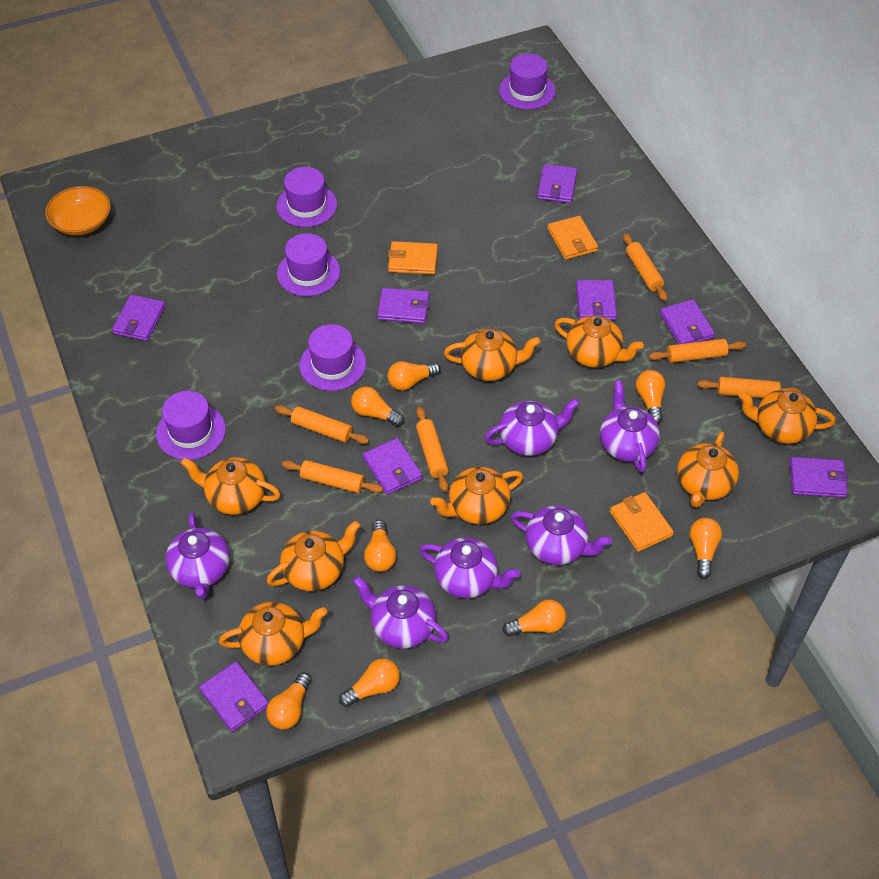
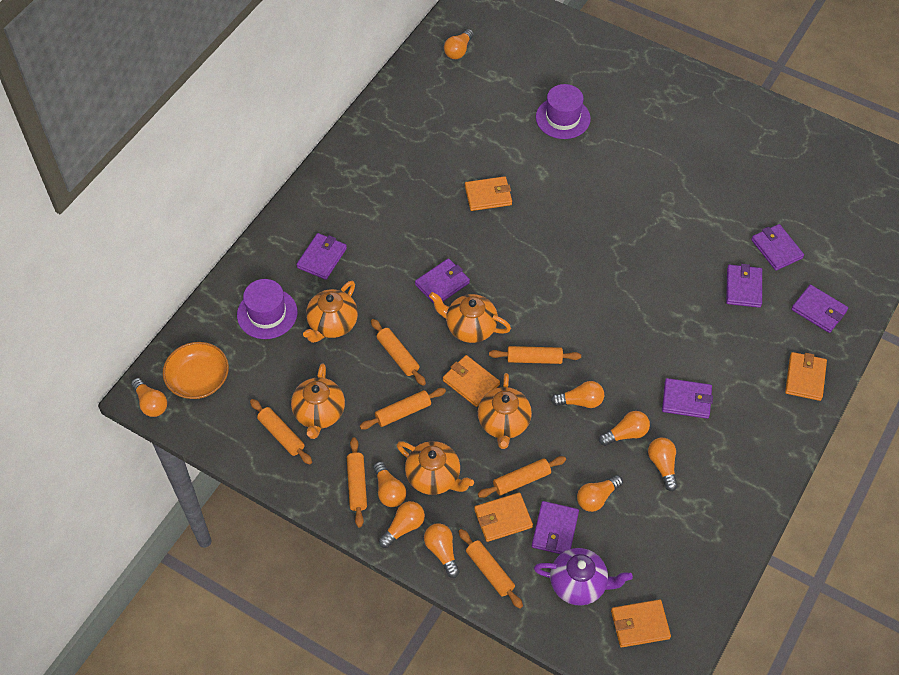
orange light bulb: 8 -> 9
orange rolling pin: 6 -> 7
orange teapot: 8 -> 5
orange wallet: 3 -> 5
purple hat: 5 -> 2
purple teapot: 6 -> 1
purple wallet: 8 -> 7

